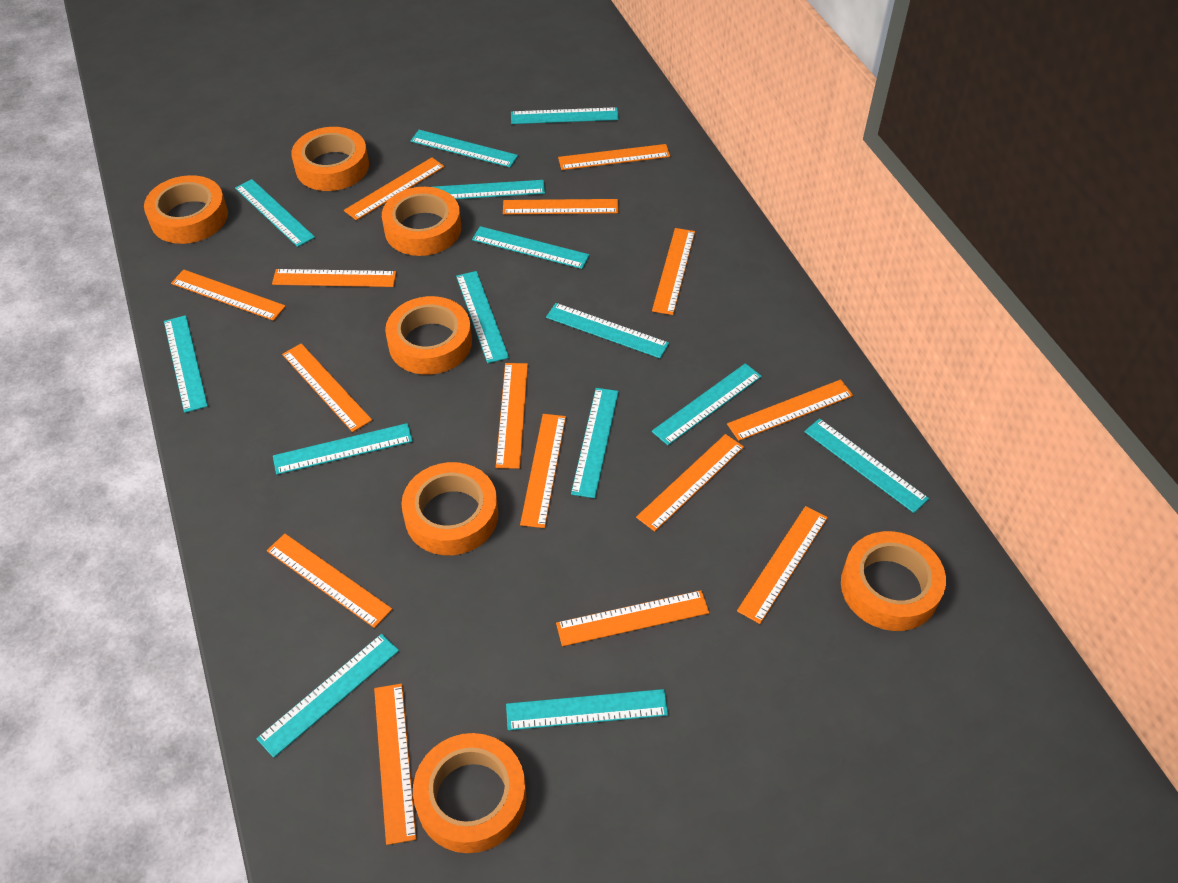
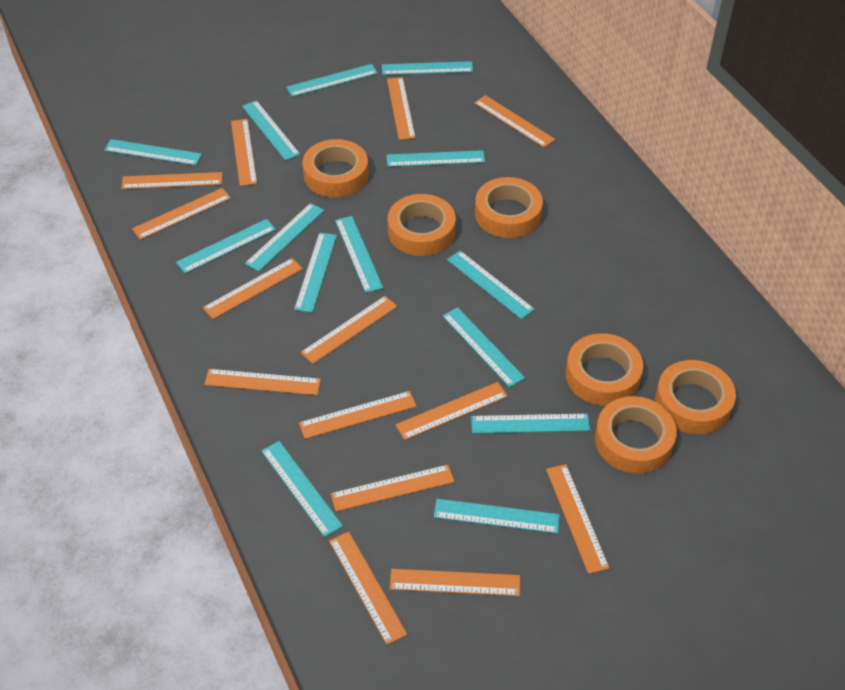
orange ruler: 15 -> 14
orange tape: 7 -> 6

